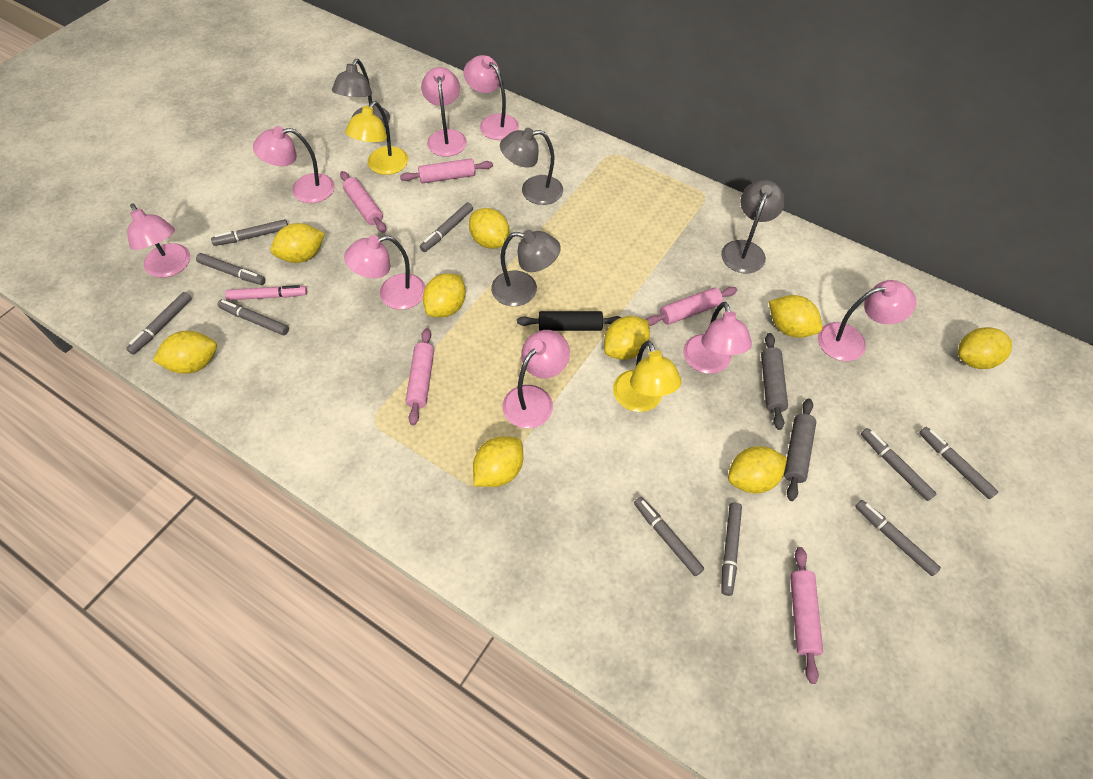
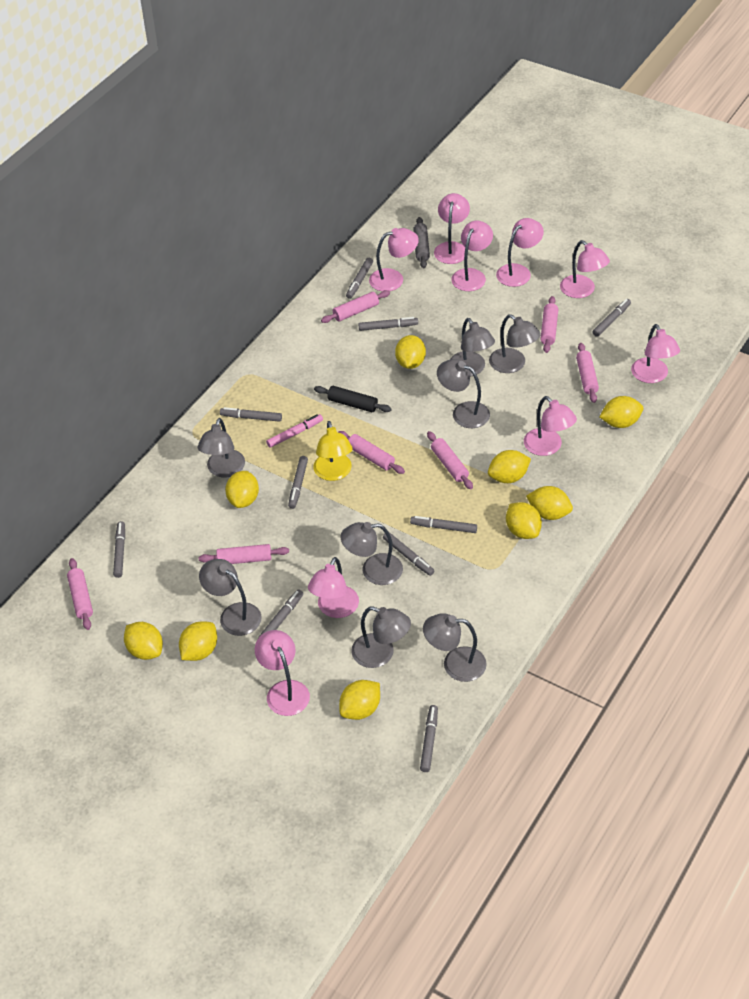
grey lamp: 4 -> 8
grey rolling pin: 2 -> 1
pink lamp: 8 -> 9
pink rolling pin: 5 -> 7
yellow lamp: 2 -> 1

